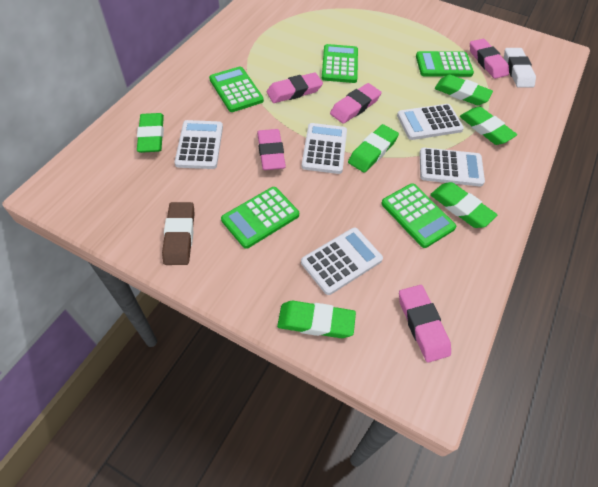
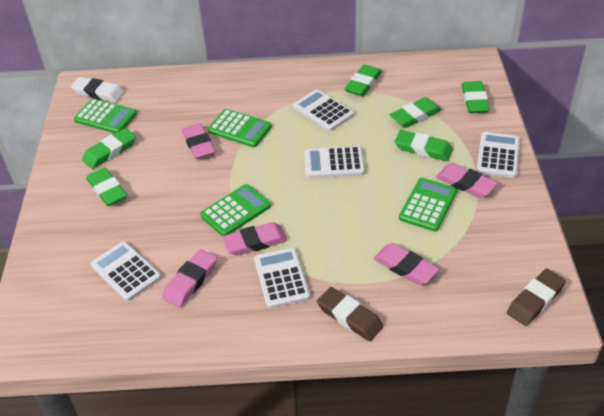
brown eraser: 1 -> 2
green calculator: 5 -> 4

